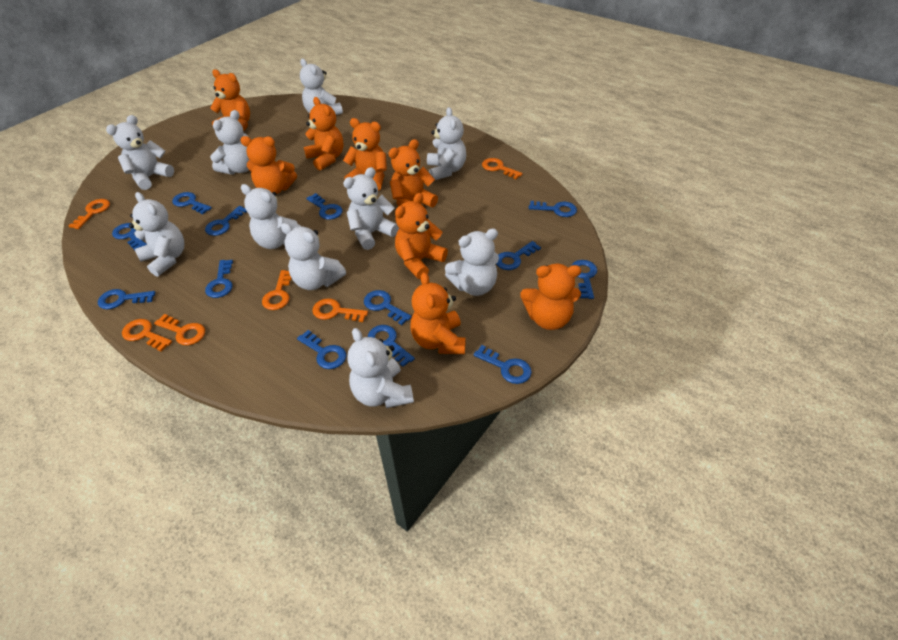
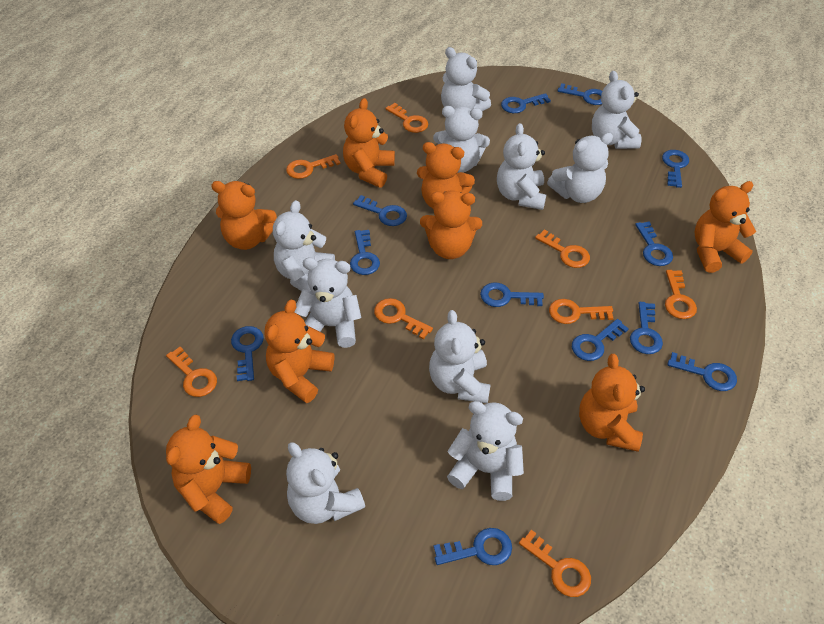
blue key: 13 -> 12
orange key: 6 -> 8

